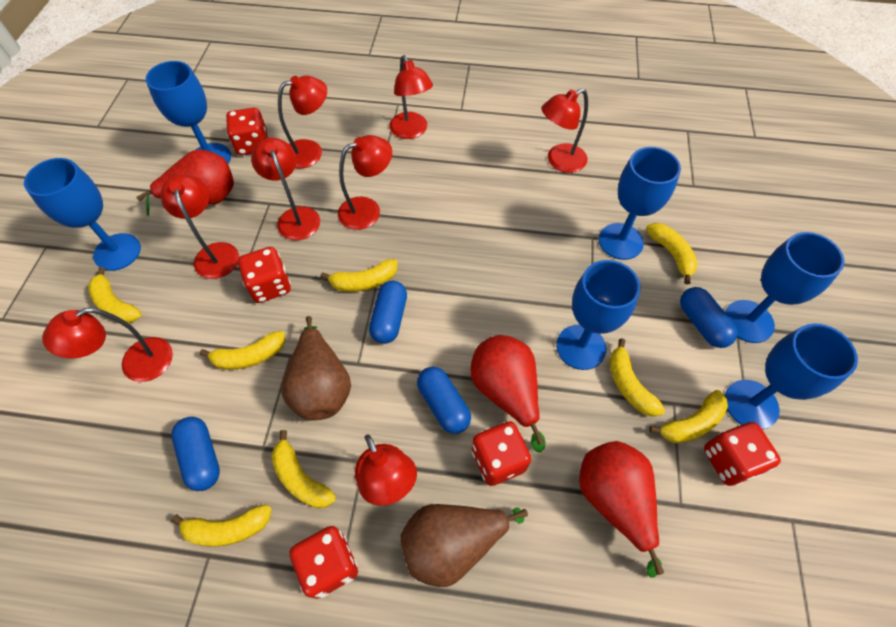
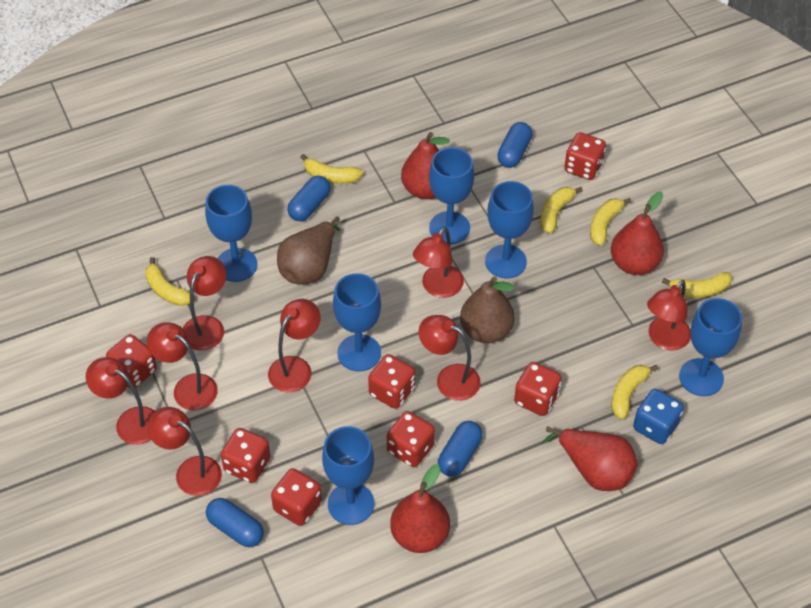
blue dice: 0 -> 1
red dice: 5 -> 7
red pear: 3 -> 4
yellow banana: 8 -> 6

